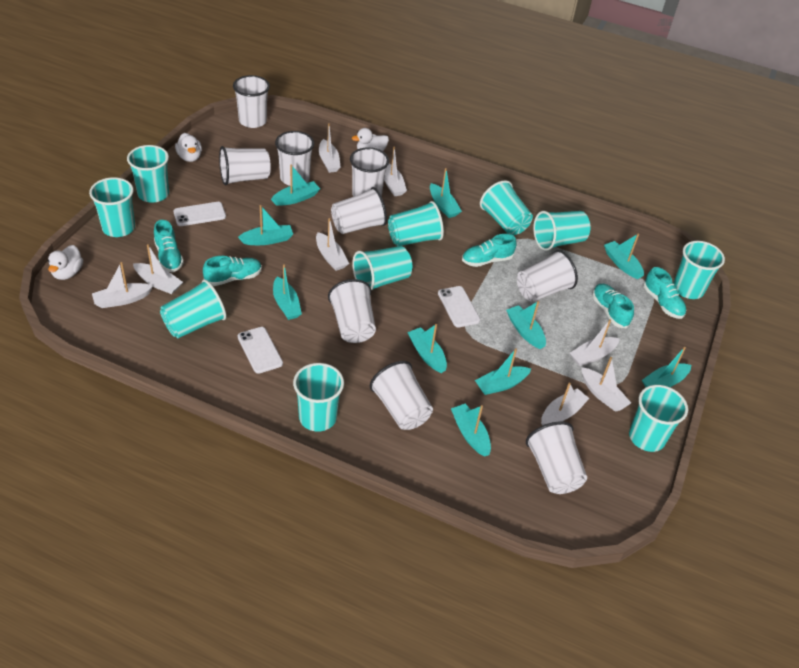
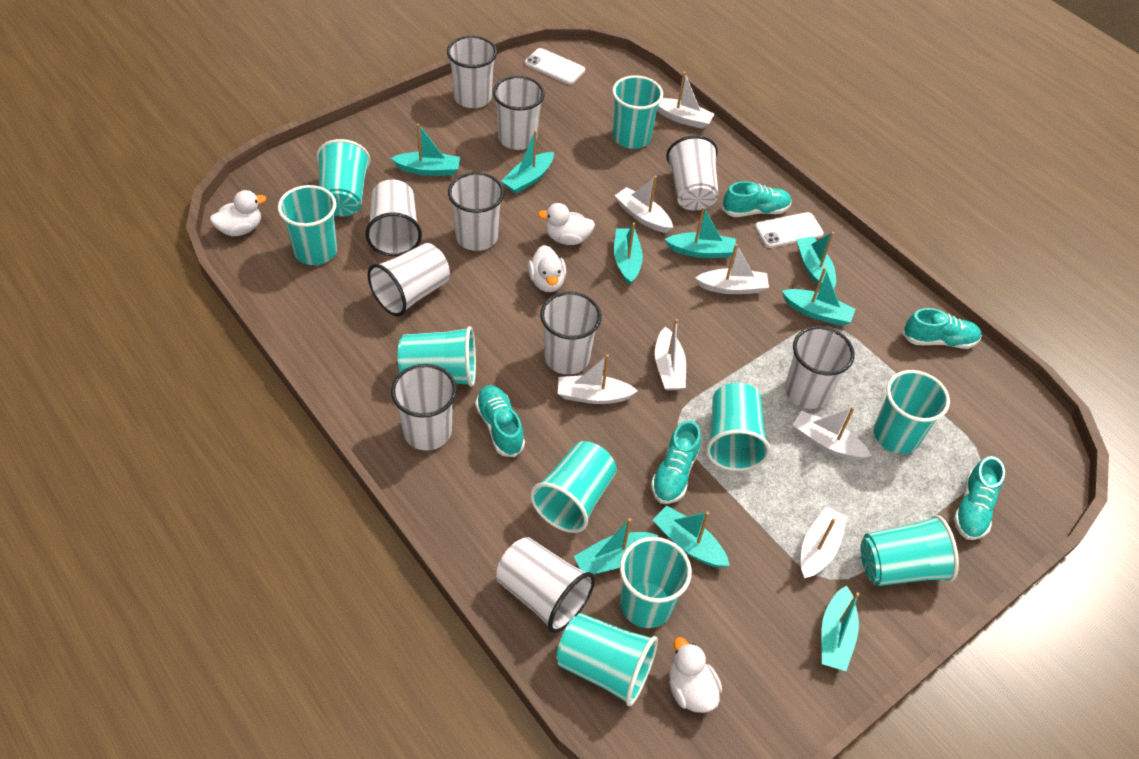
turquoise boat: 10 -> 9
white boat: 8 -> 7
white cup: 9 -> 10
white duck: 3 -> 4
white phone: 3 -> 2

